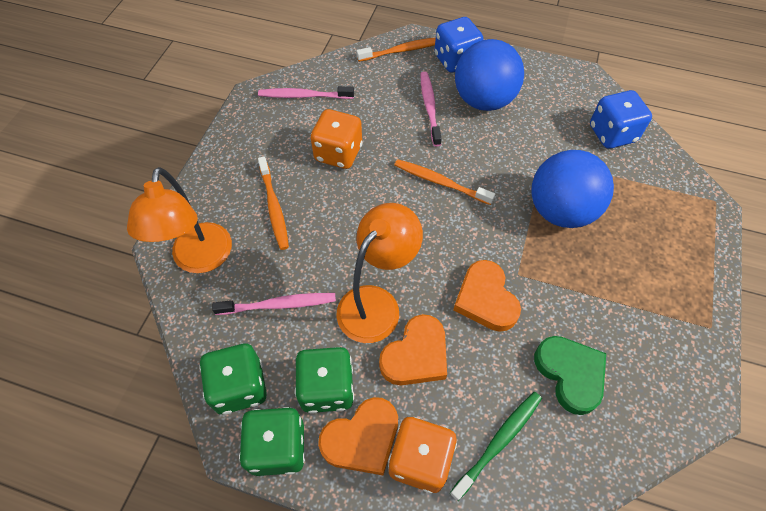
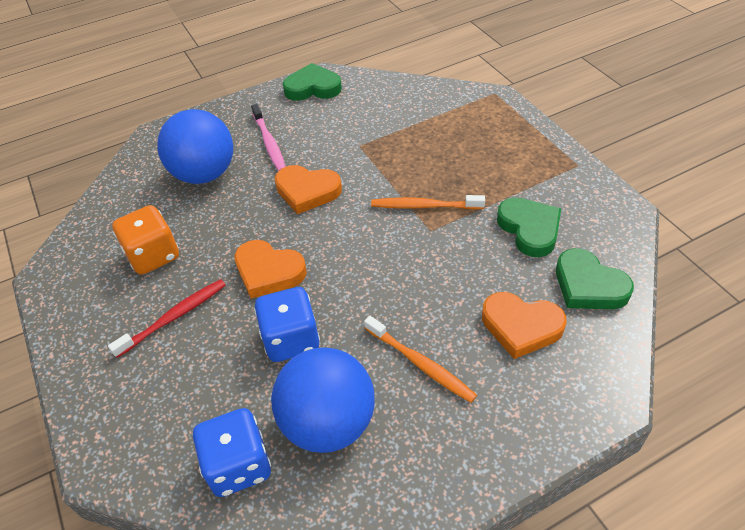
green dice: 3 -> 0
green heart: 1 -> 3
green toothbrush: 1 -> 0
orange dice: 2 -> 1
orange lamp: 2 -> 0
orange toothbrush: 3 -> 2
pink toothbrush: 3 -> 1
red toothbrush: 0 -> 1

